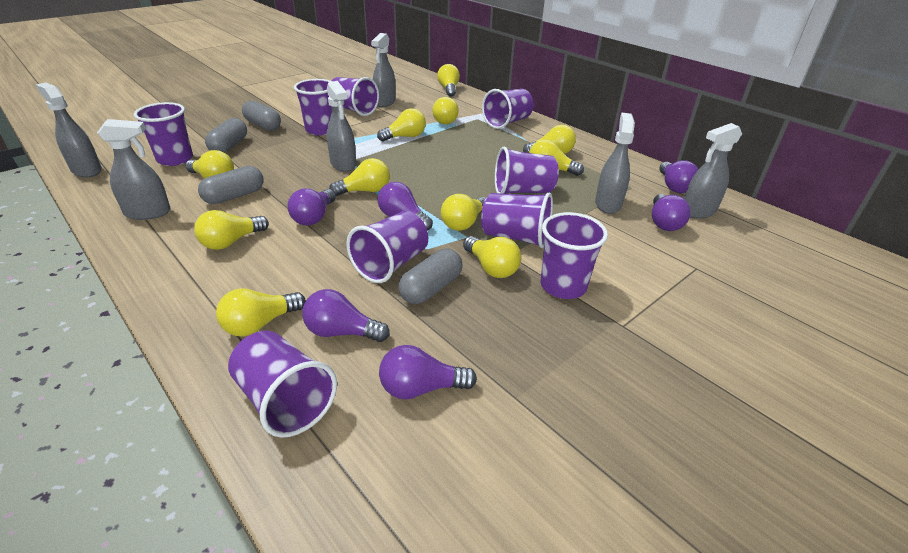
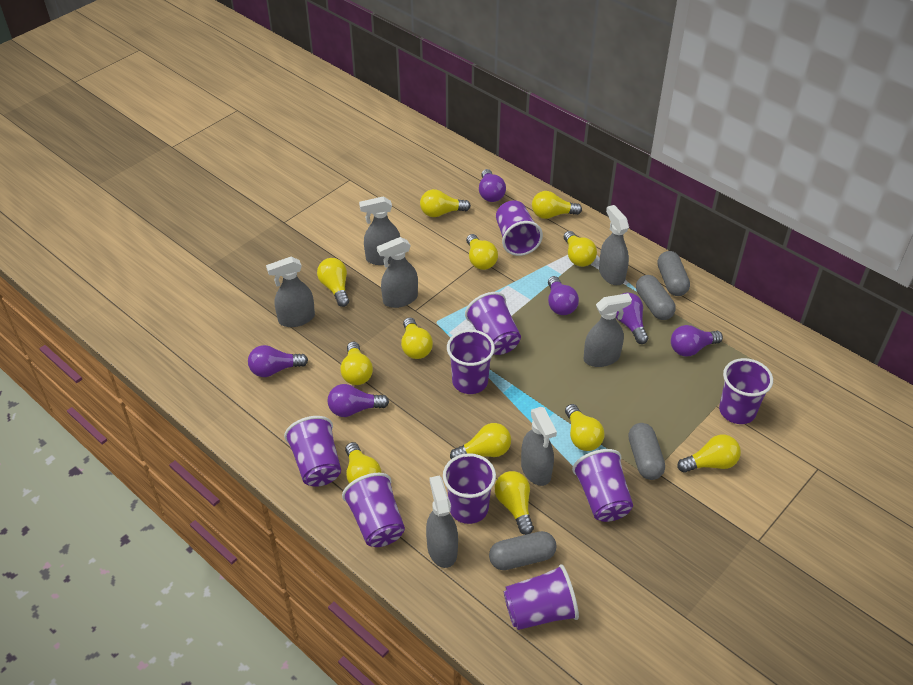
grey spray bottle: 6 -> 7
yellow light bulb: 11 -> 12

